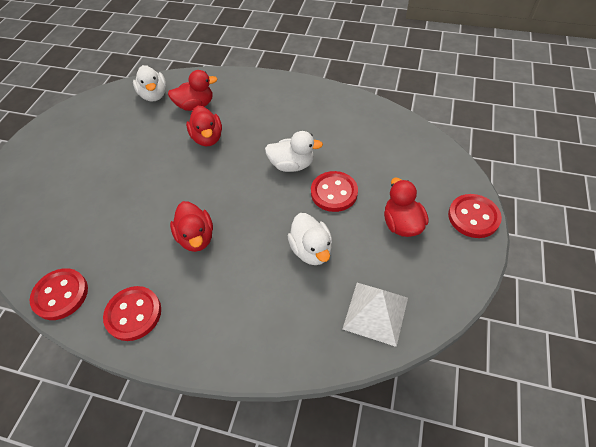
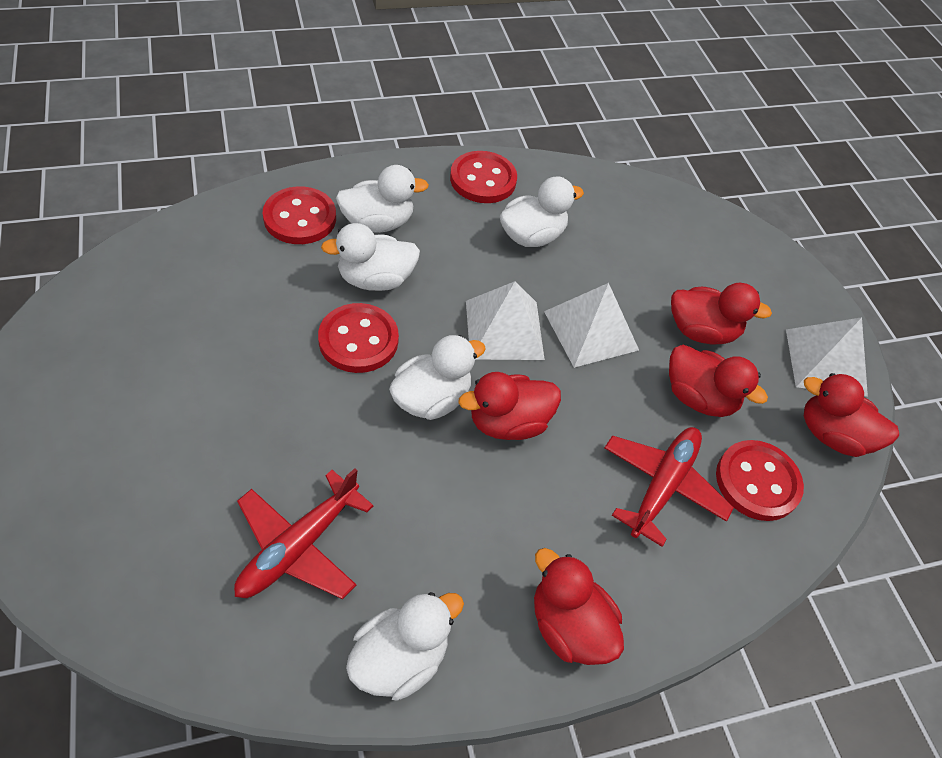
red duck: 4 -> 5
red plane: 0 -> 2
white duck: 3 -> 5
white pyramid: 1 -> 3

